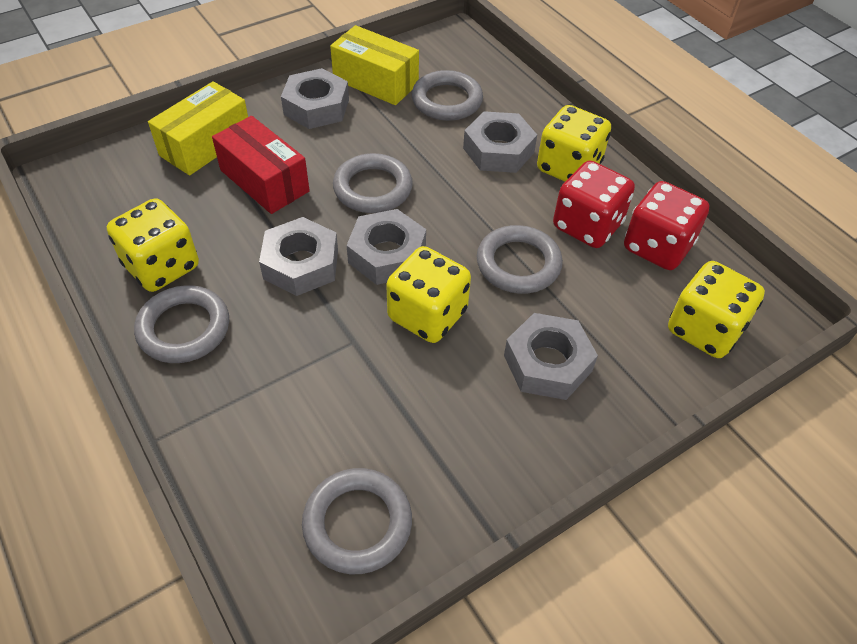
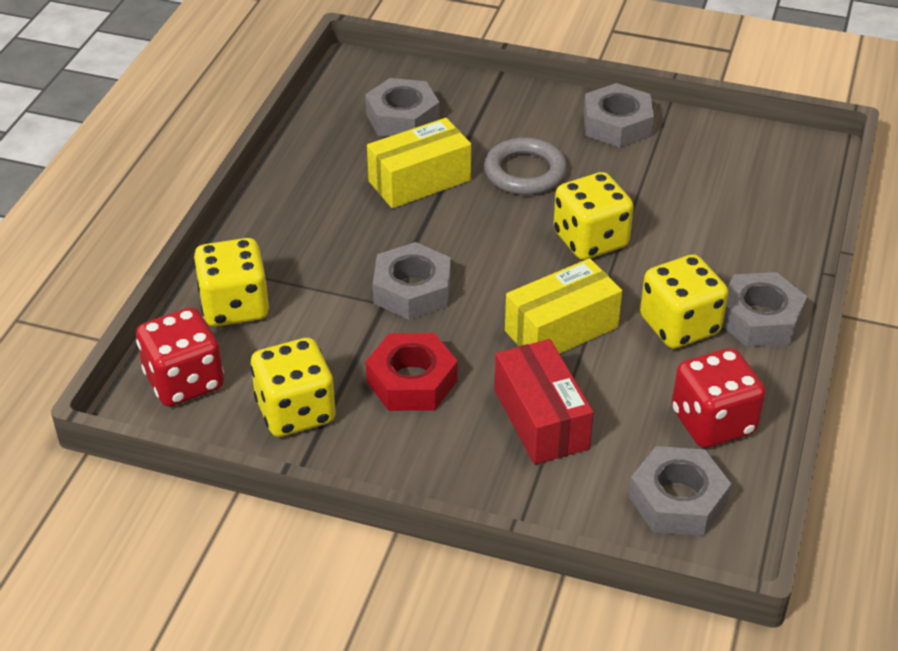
grey ring: 5 -> 1
red nut: 0 -> 1

